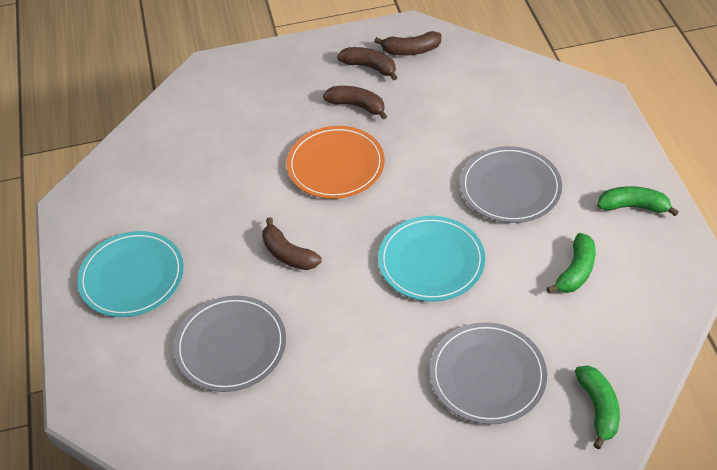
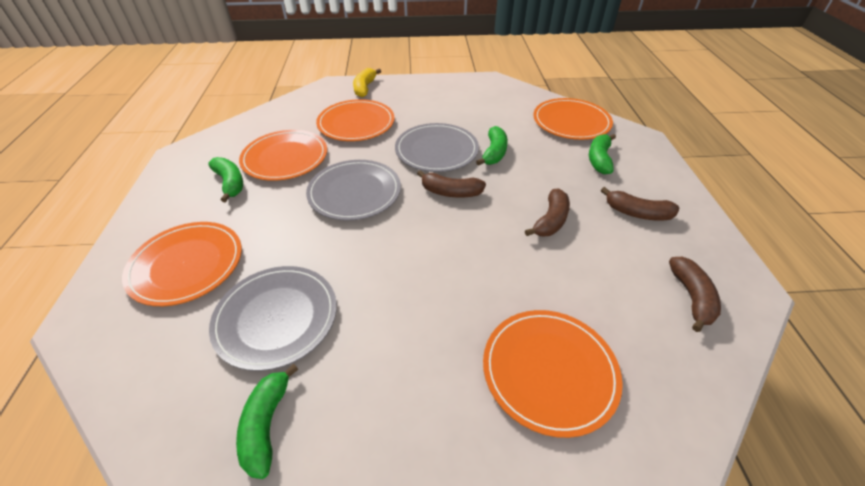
green banana: 3 -> 4
orange plate: 1 -> 5
turquoise plate: 2 -> 0
yellow banana: 0 -> 1

